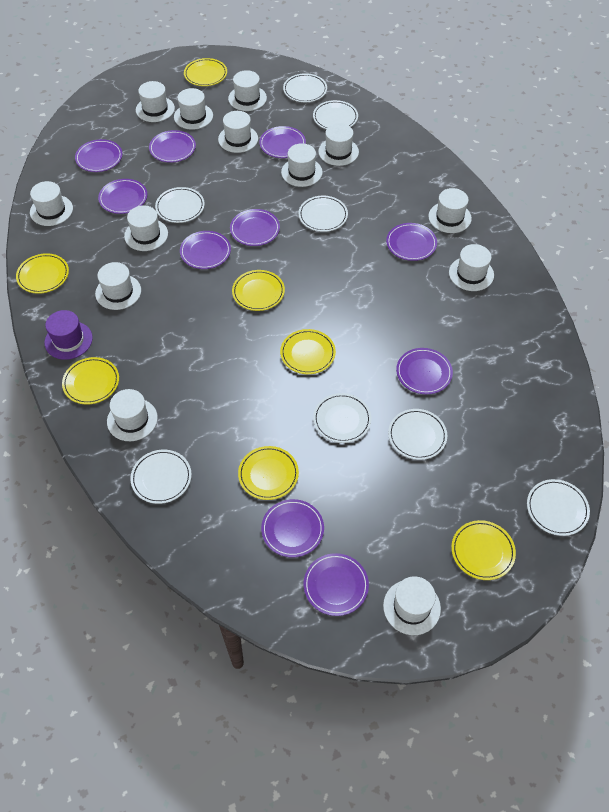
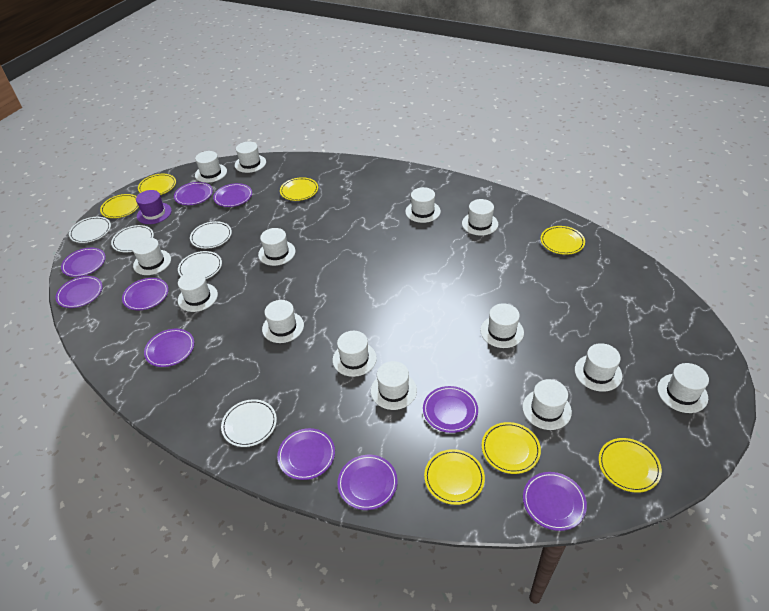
white hat: 13 -> 14
white plate: 8 -> 5

